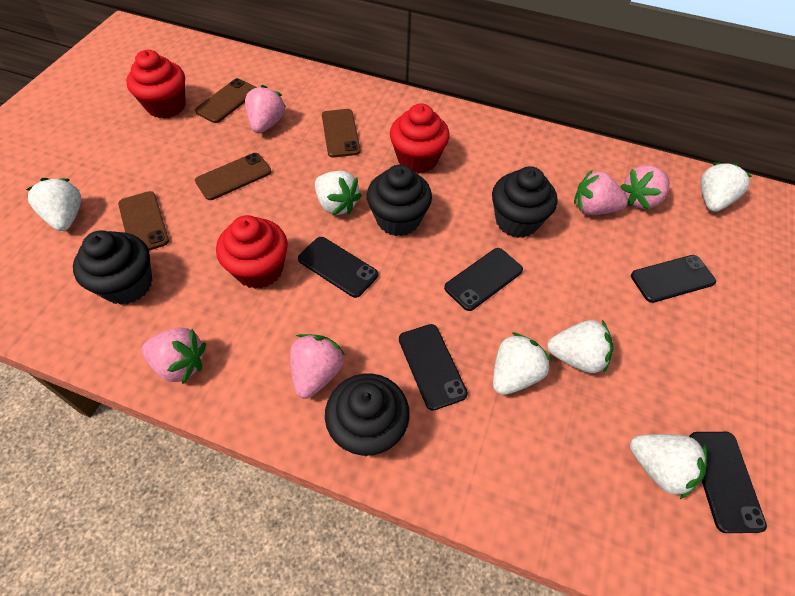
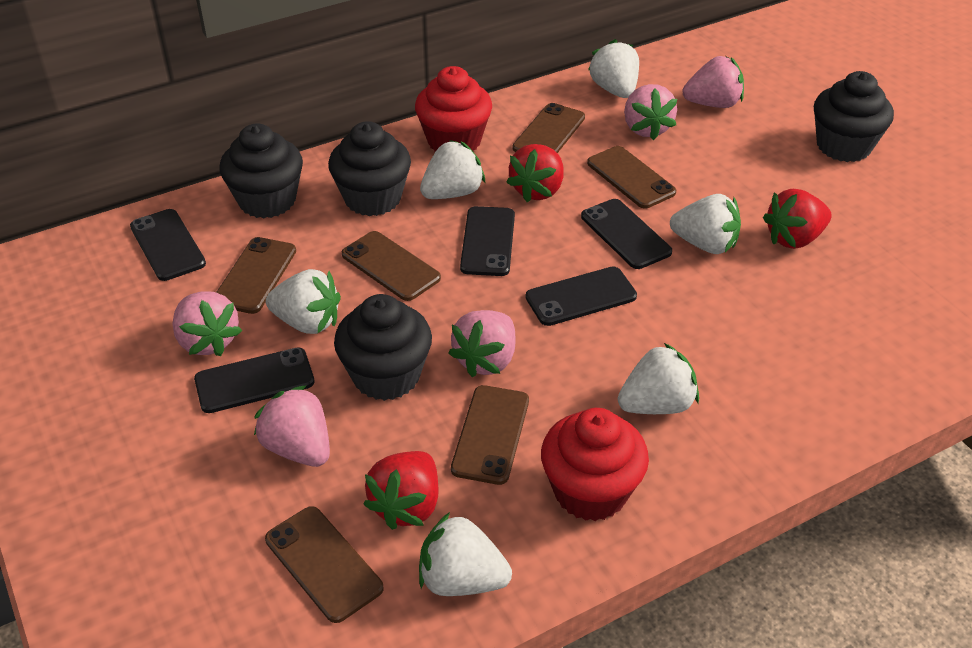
brown phone: 4 -> 6
red cupcake: 3 -> 2
red strawberry: 0 -> 3

